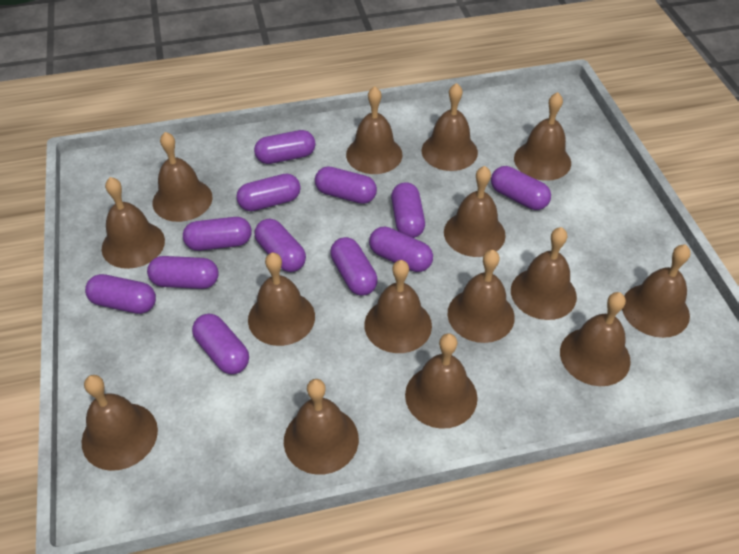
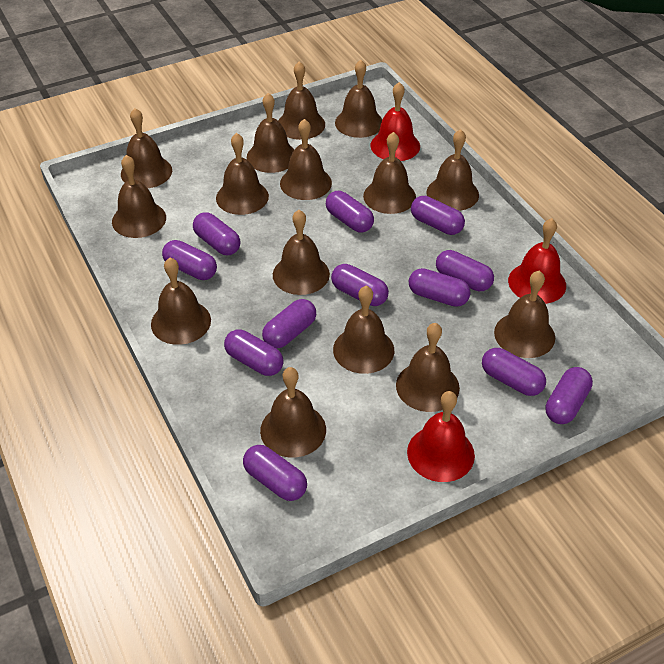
red bell: 0 -> 3

